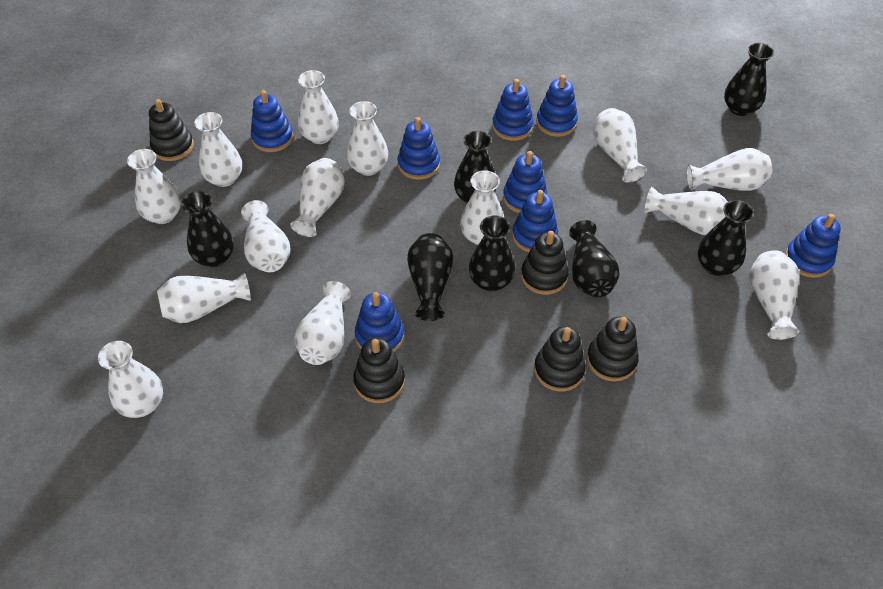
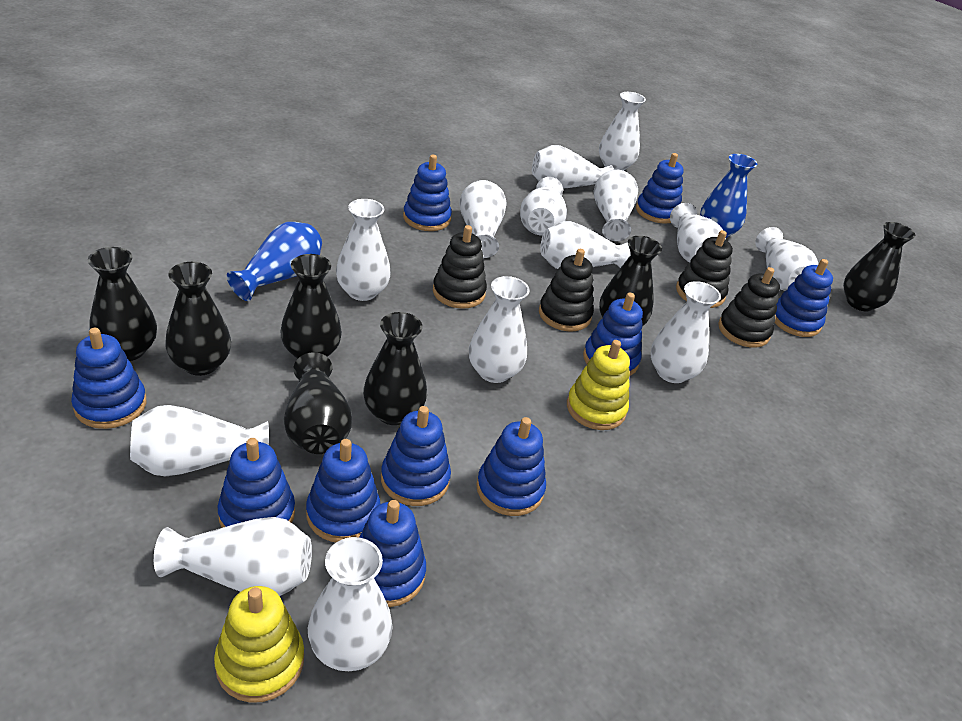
black stacking toy: 5 -> 4
blue stacking toy: 8 -> 10
blue vase: 0 -> 2
yellow stacking toy: 0 -> 2

